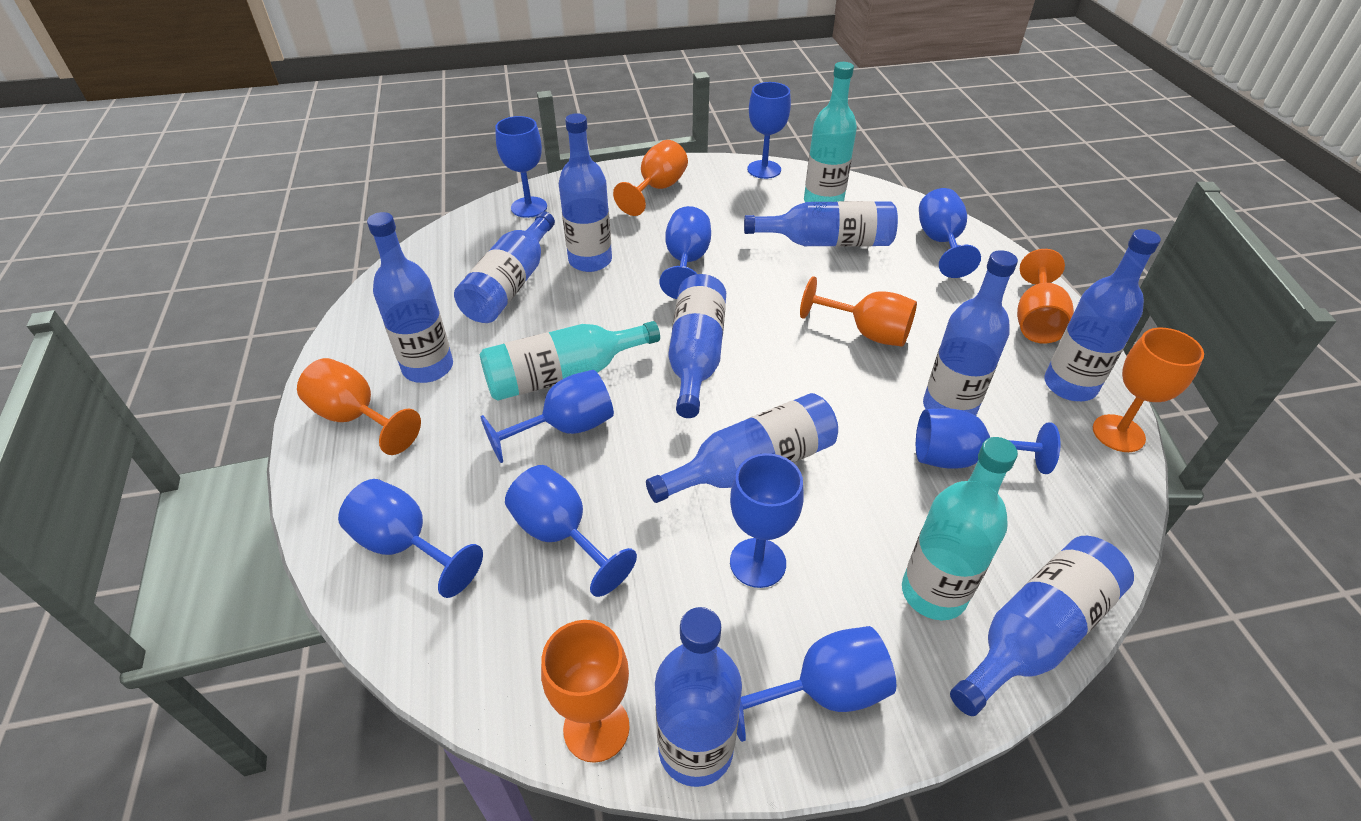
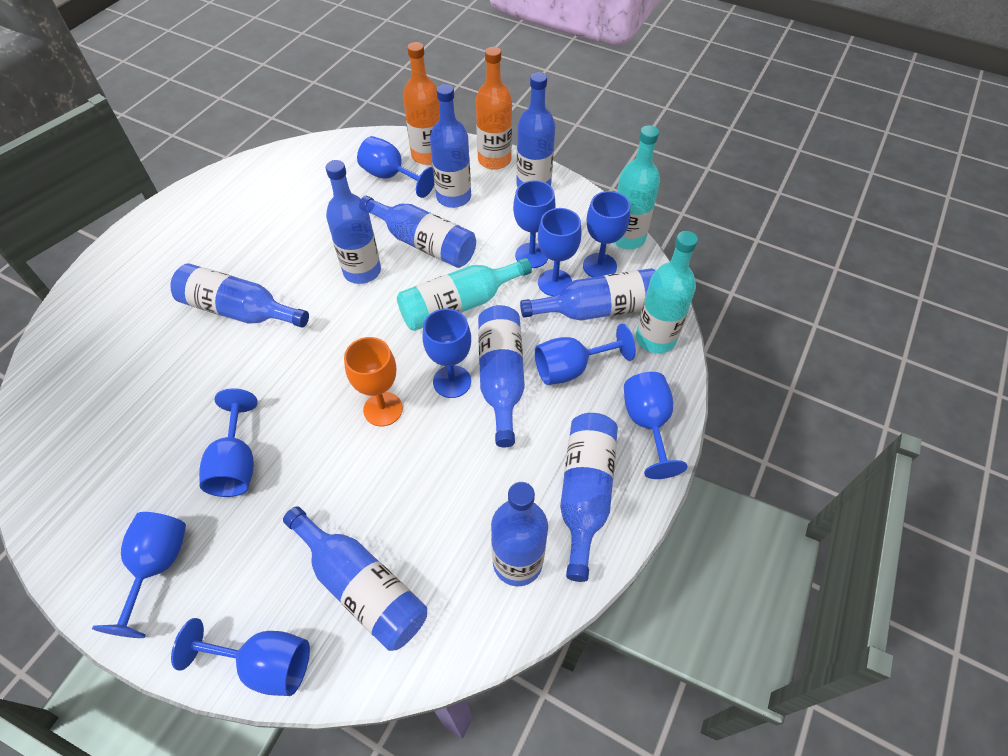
orange bottle: 0 -> 2
orange goblet: 6 -> 1

